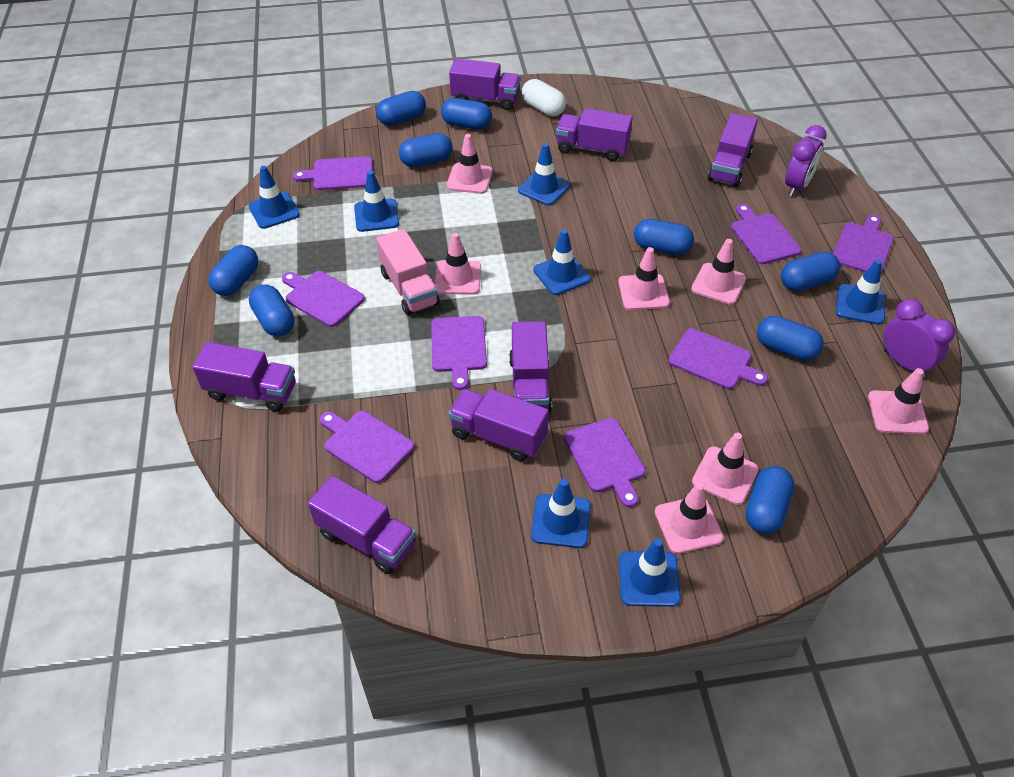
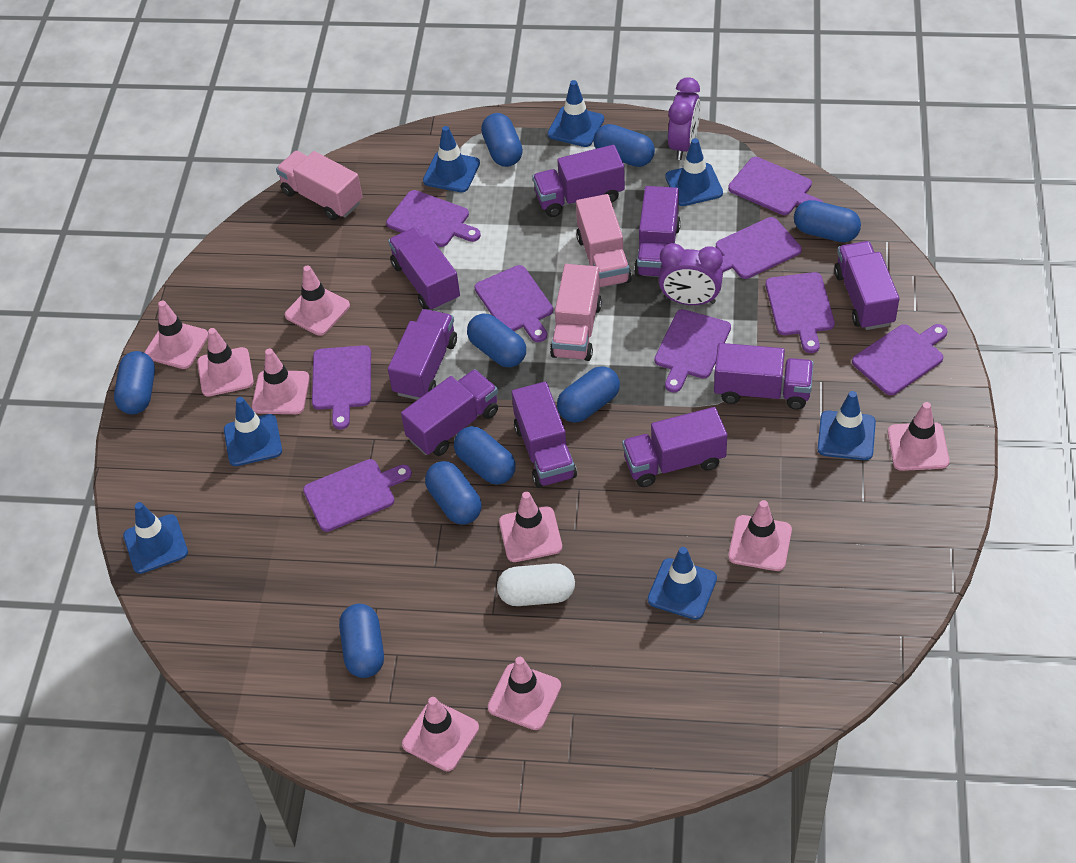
pink traffic cone: 7 -> 9
pink truck: 1 -> 3
purple cutting board: 8 -> 9
purple truck: 7 -> 9

